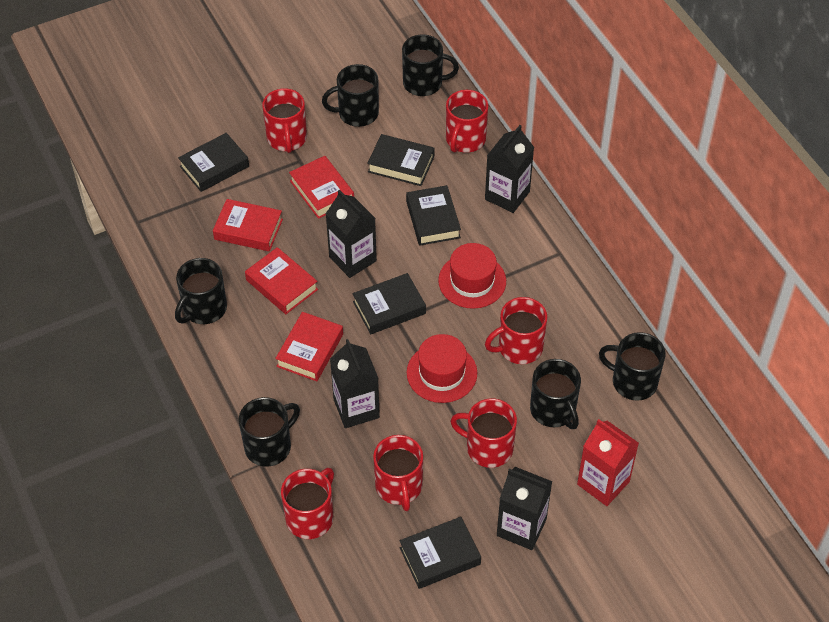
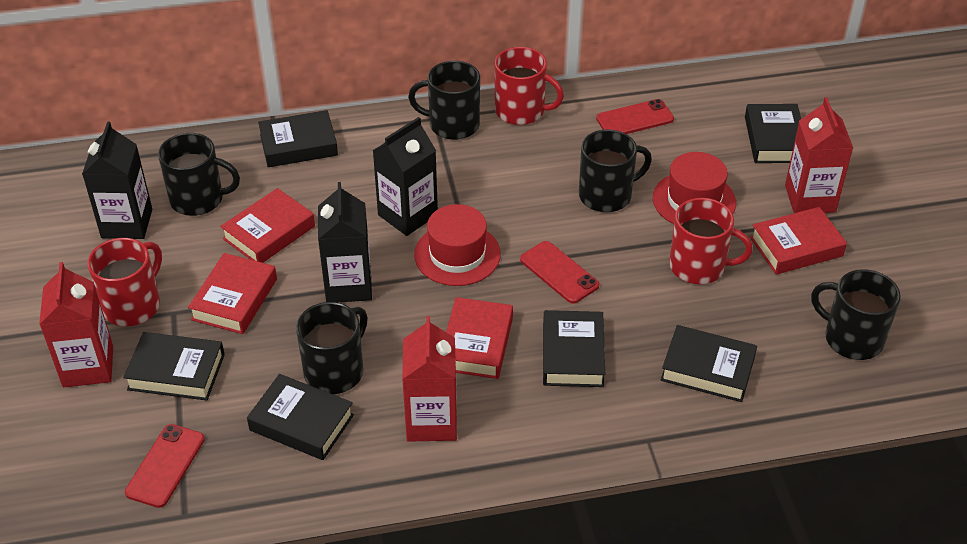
black book: 5 -> 6
black carton: 4 -> 3
black mug: 6 -> 5
red carton: 1 -> 3
red mug: 6 -> 3
red phone: 0 -> 3

